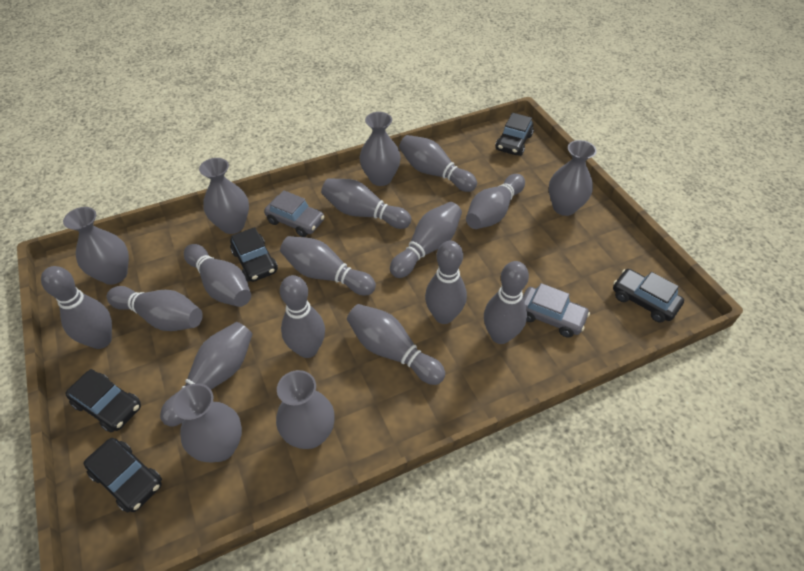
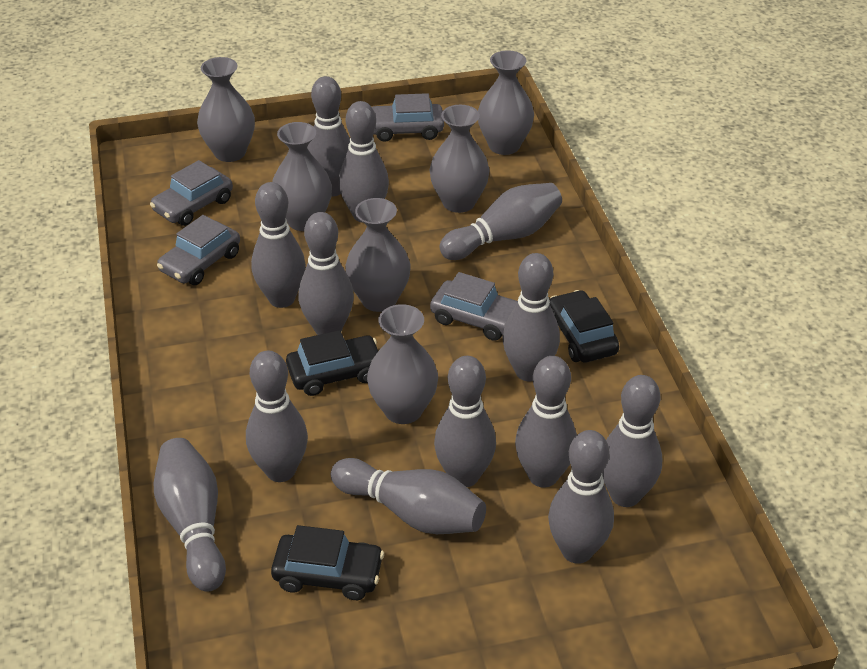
black car: 5 -> 3
grey car: 2 -> 4

